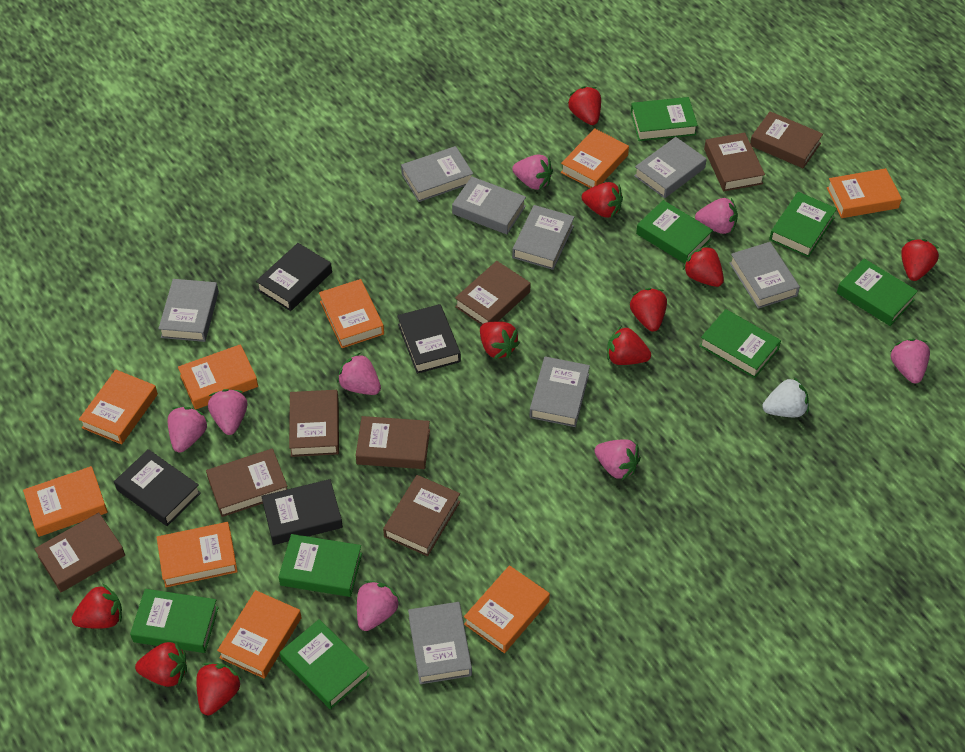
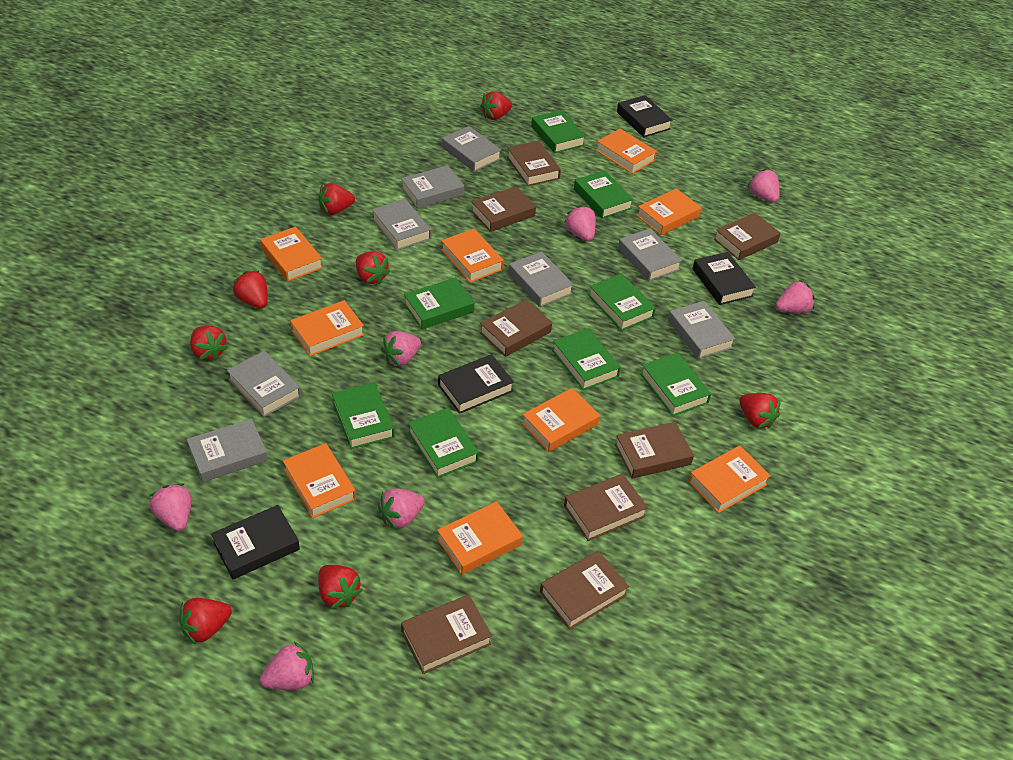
pink strawberry: 8 -> 7
red strawberry: 10 -> 8
white strawberry: 1 -> 0

